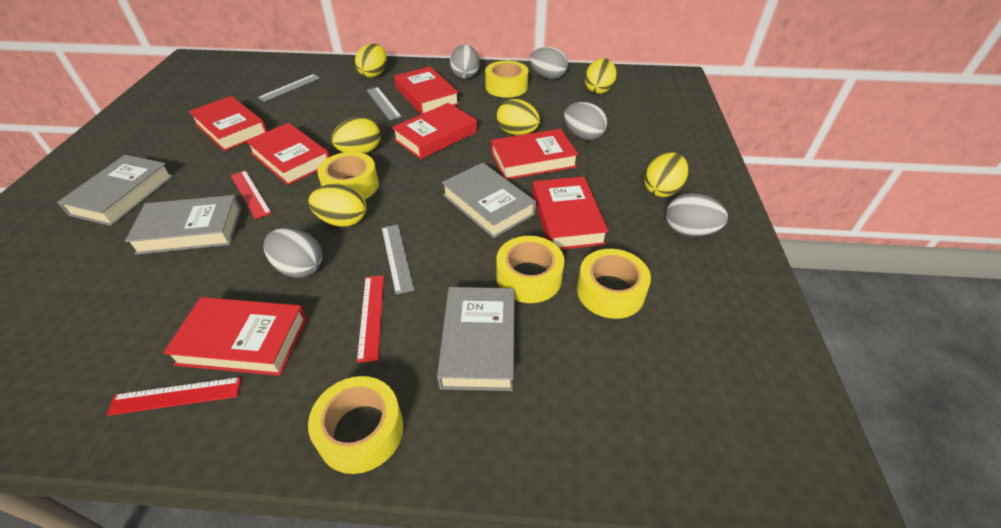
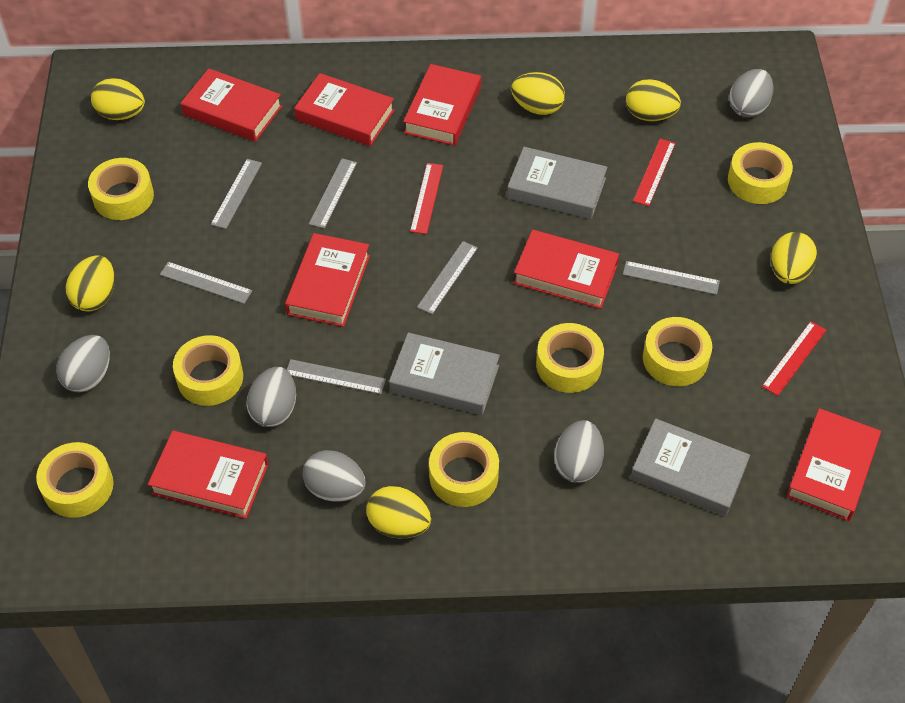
grey book: 4 -> 3
grey ruler: 3 -> 6
yellow tape: 5 -> 7

